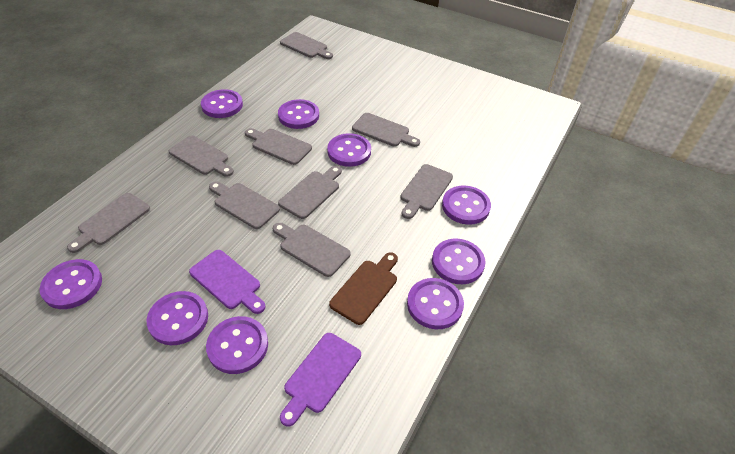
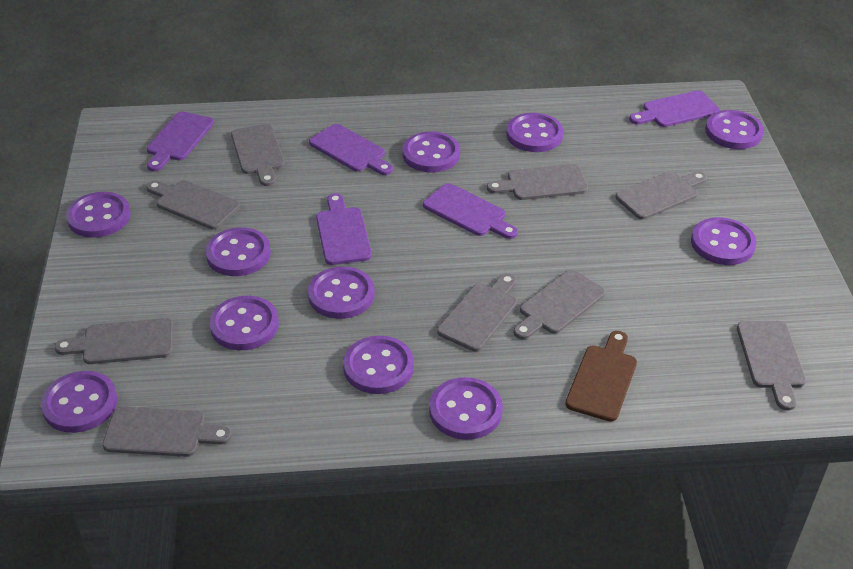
purple button: 9 -> 11
purple cutting board: 2 -> 5

